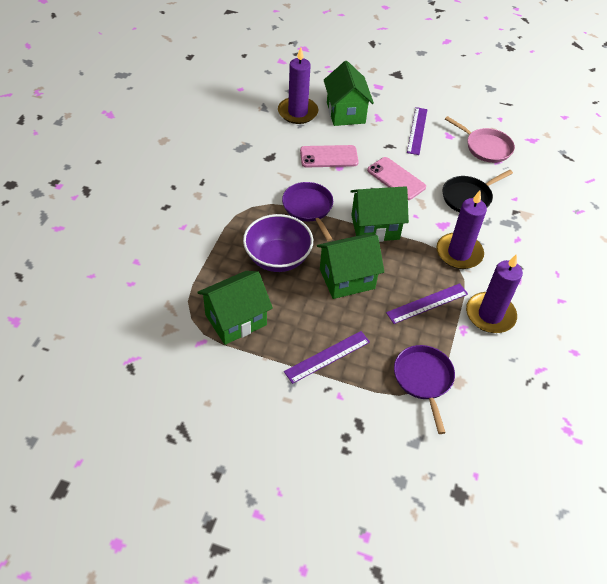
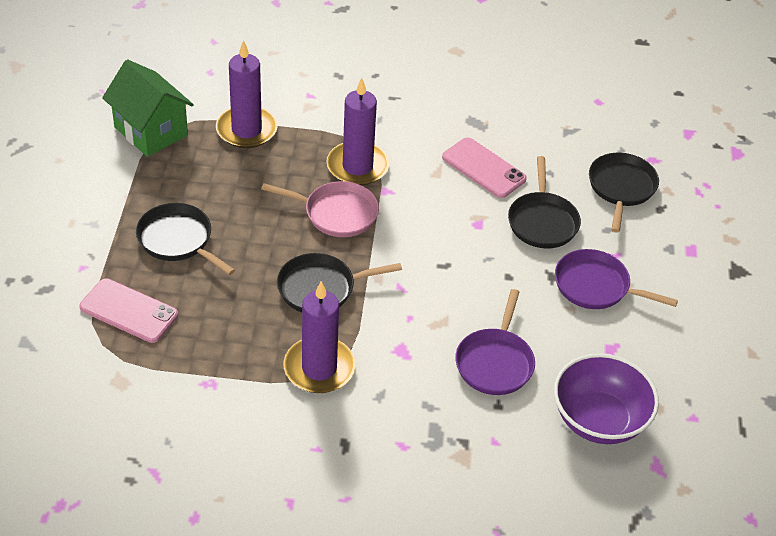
black pan: 1 -> 4
green house: 4 -> 1
purple ruler: 3 -> 0

